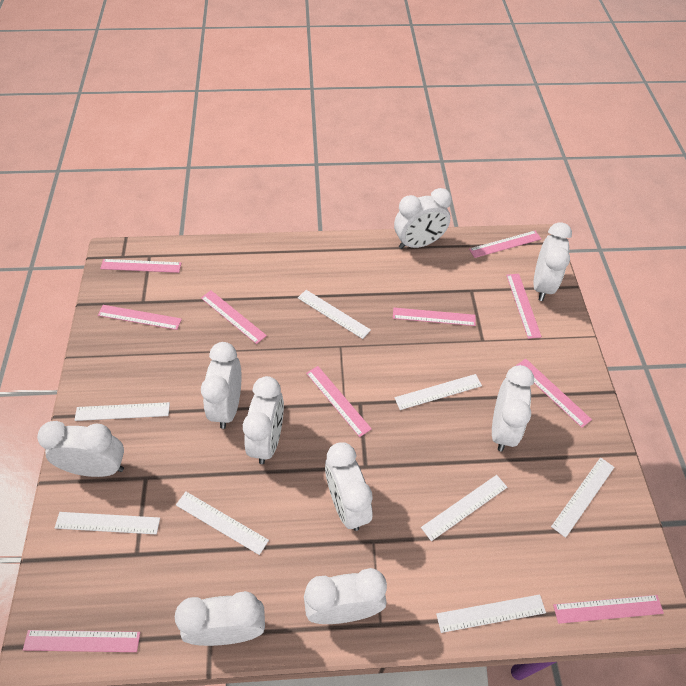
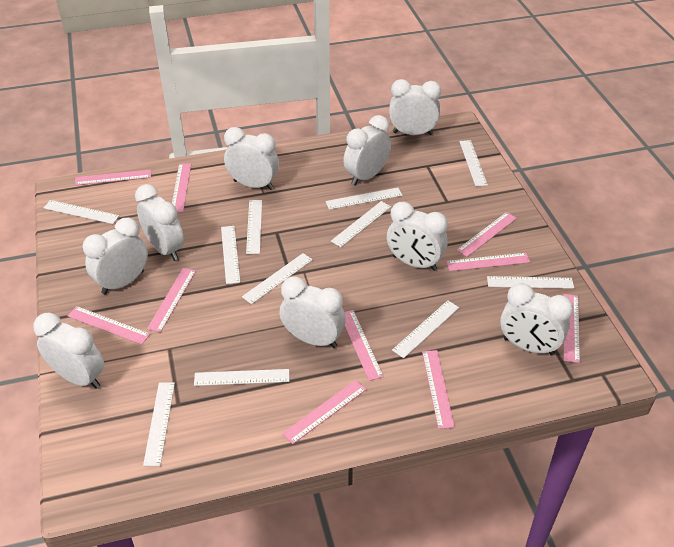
white ruler: 8 -> 11

